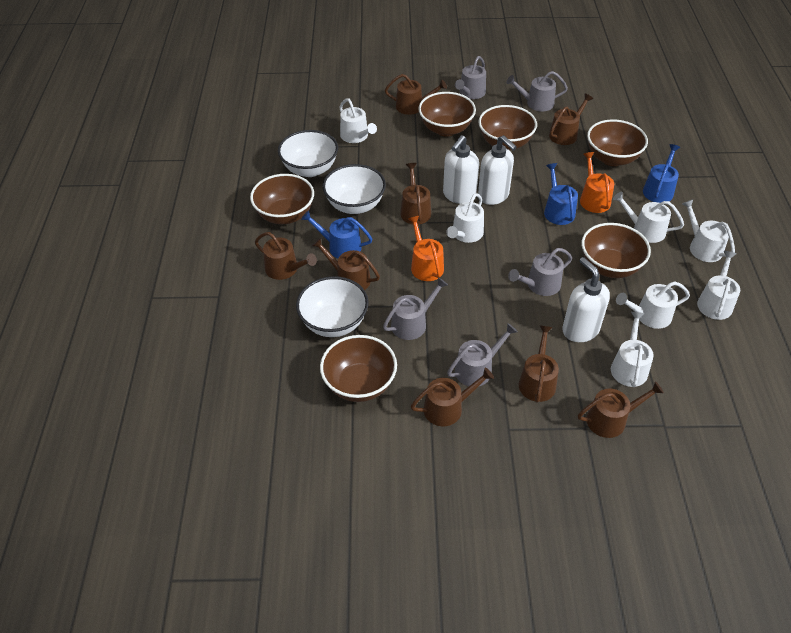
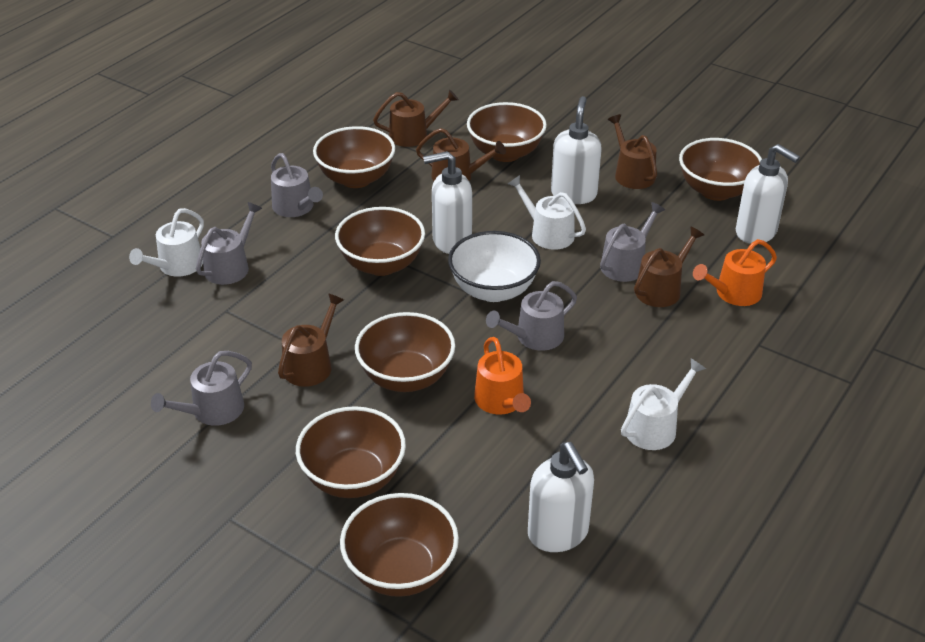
blue watering can: 3 -> 0
brown bowl: 6 -> 7
brown watering can: 8 -> 5
white bowl: 3 -> 1
white soap dispenser: 3 -> 4
white watering can: 7 -> 3

